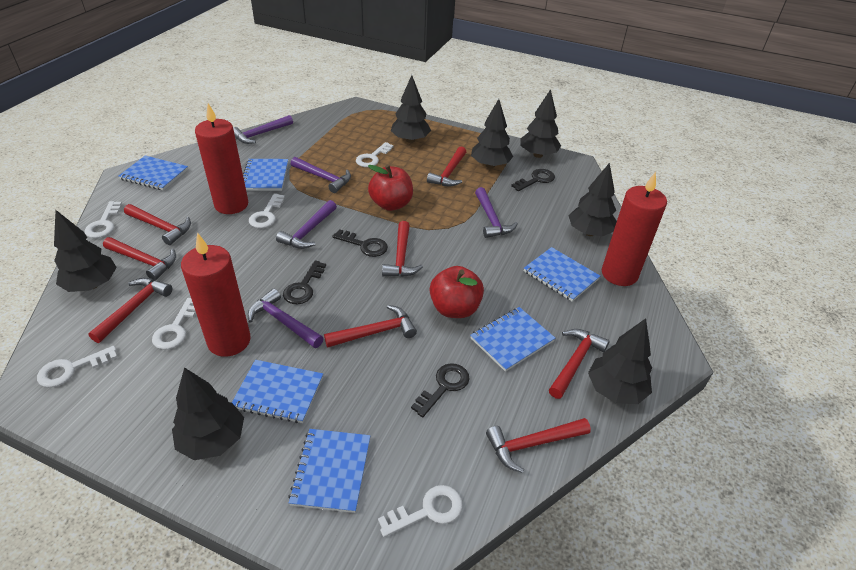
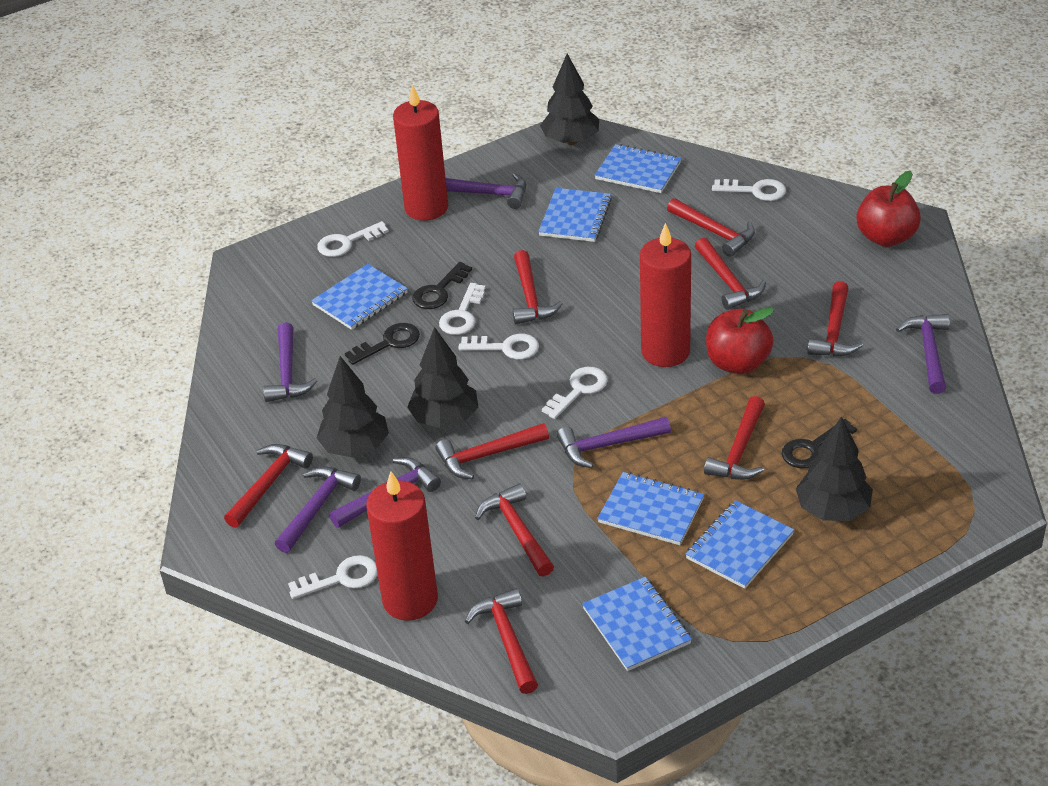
black key: 4 -> 3
black tree: 7 -> 4
purple hammer: 5 -> 6
red hammer: 8 -> 9

